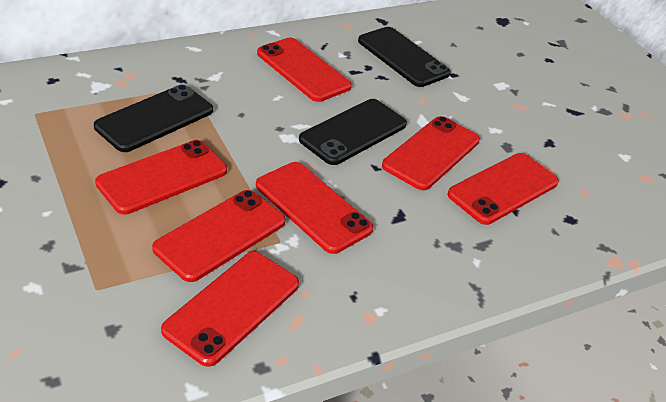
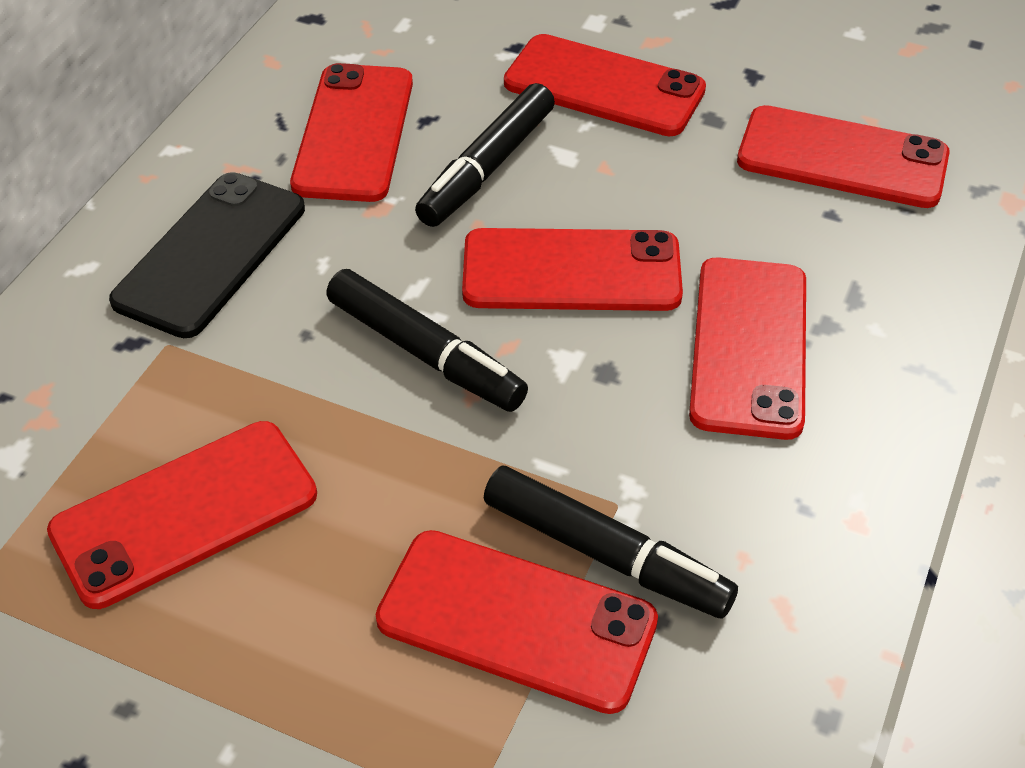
black marker: 0 -> 3
black phone: 3 -> 1

